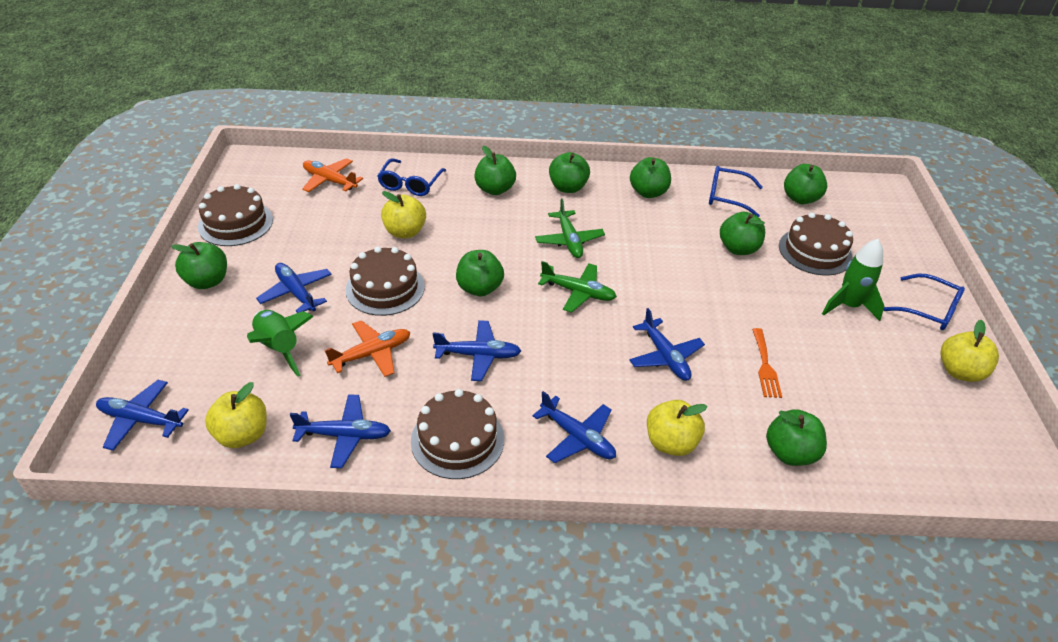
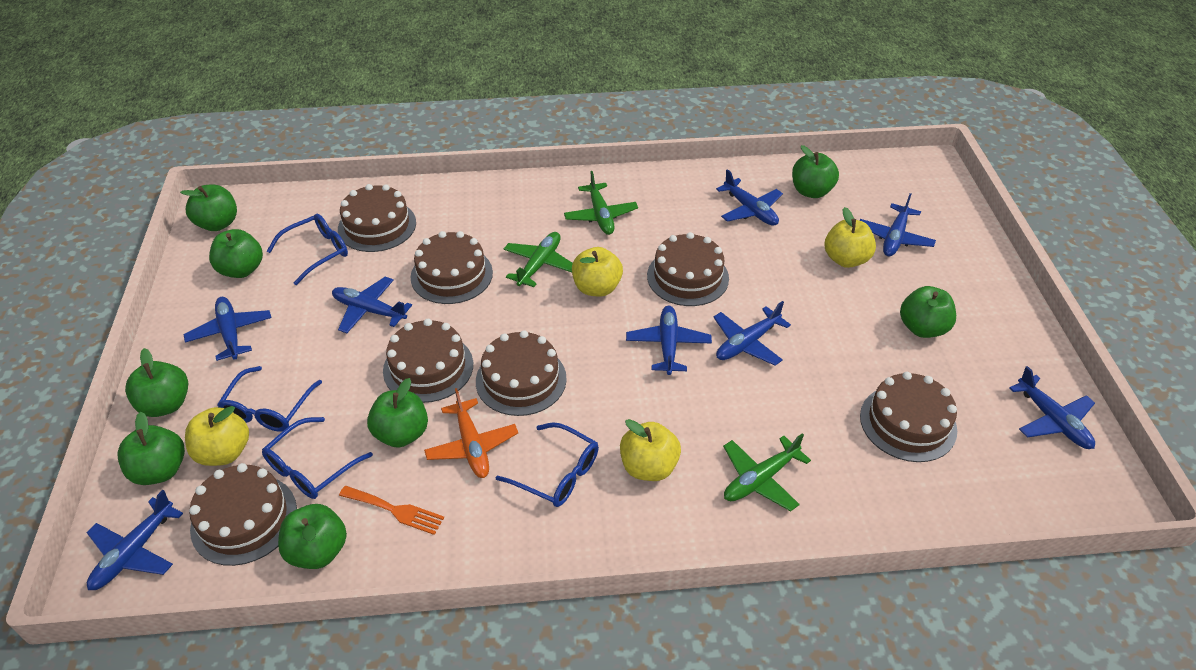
blue glasses: 3 -> 4
blue plane: 6 -> 8
brown cake: 4 -> 7
green plane: 2 -> 3
green rocket: 2 -> 0
orange plane: 2 -> 1

